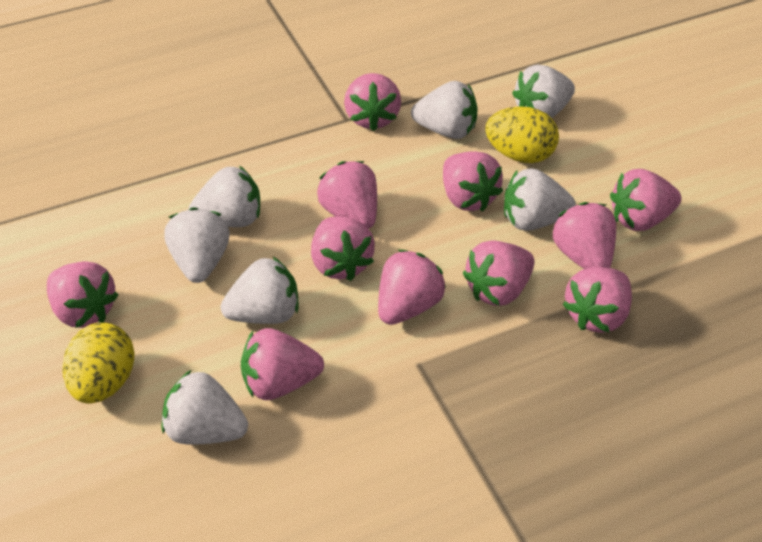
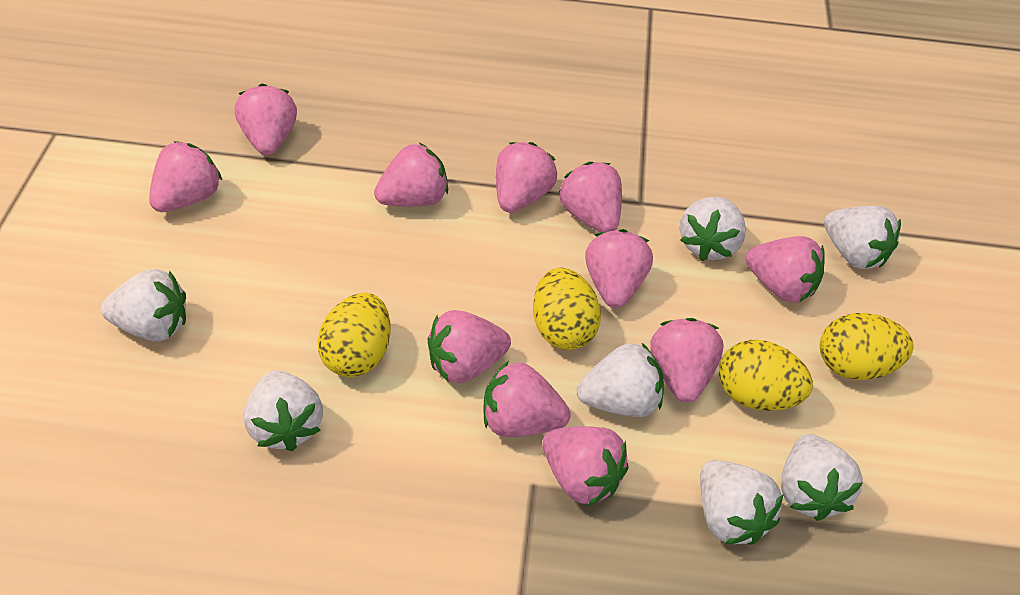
yellow egg: 2 -> 4

